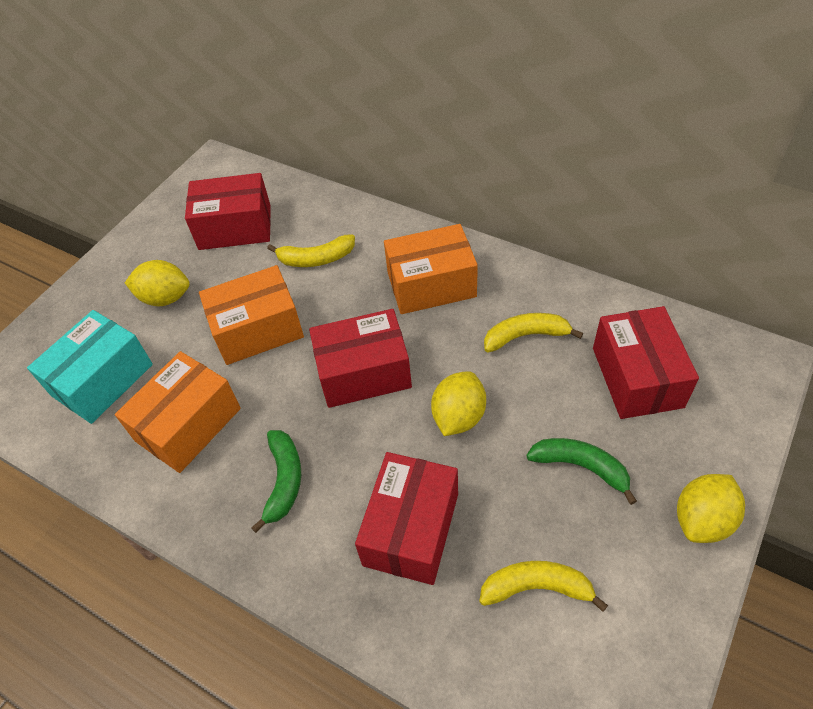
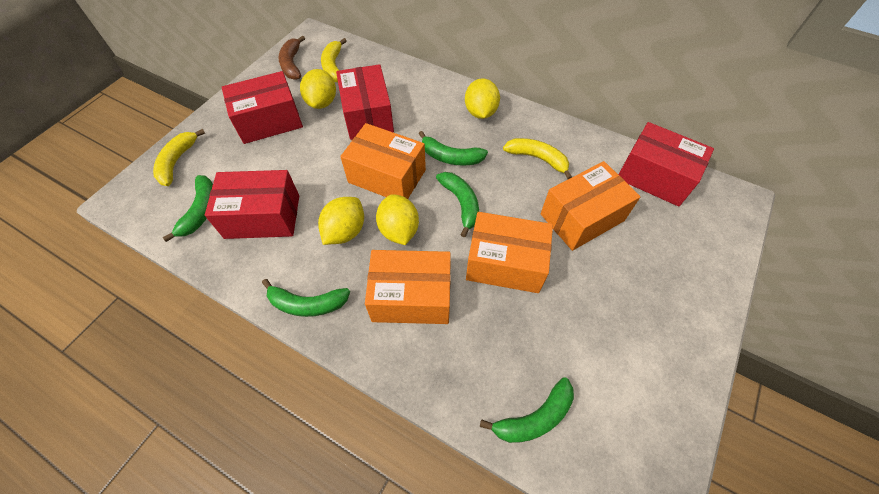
brown banana: 0 -> 1
green banana: 2 -> 5
orange box: 3 -> 4
turquoise box: 1 -> 0
yellow lemon: 3 -> 4

